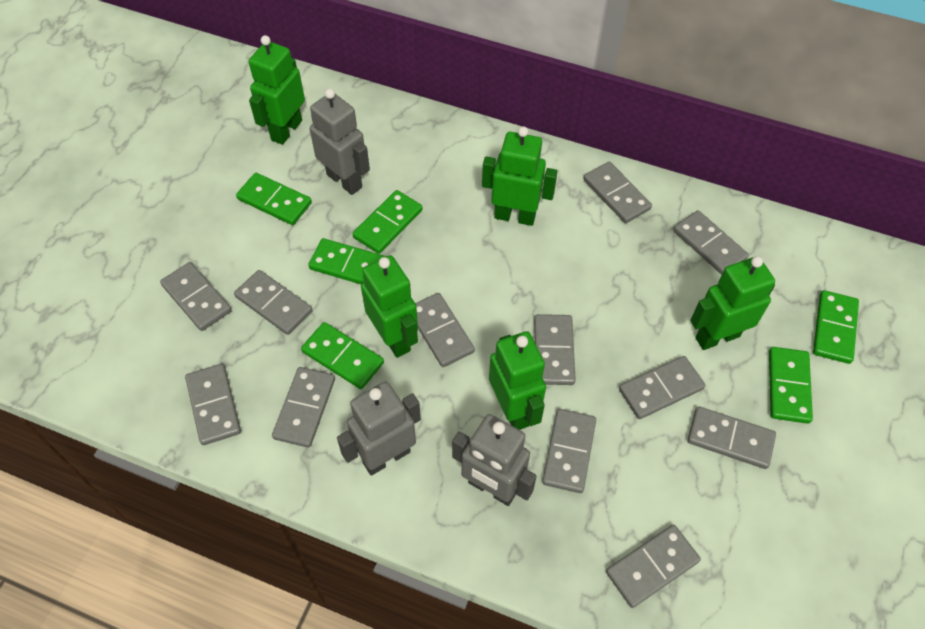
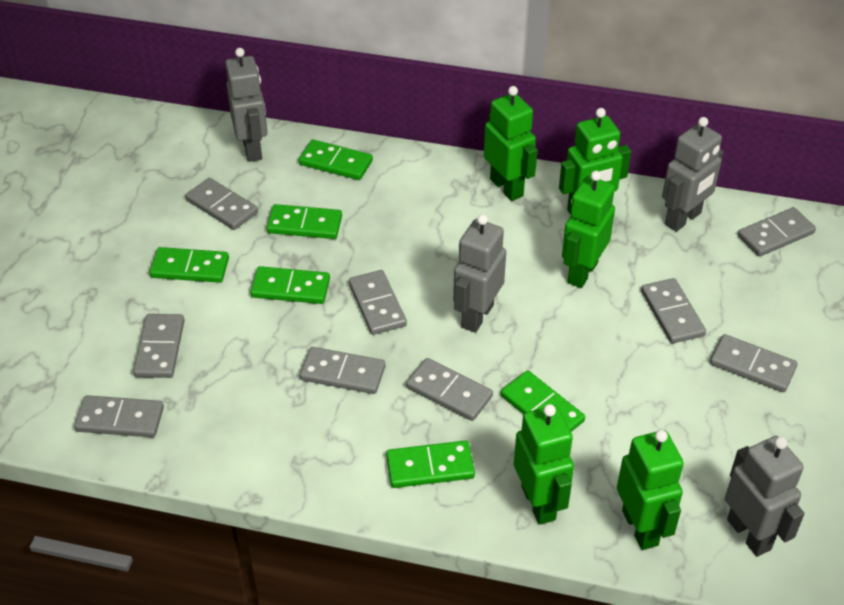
grey domino: 12 -> 9
grey robot: 3 -> 4

